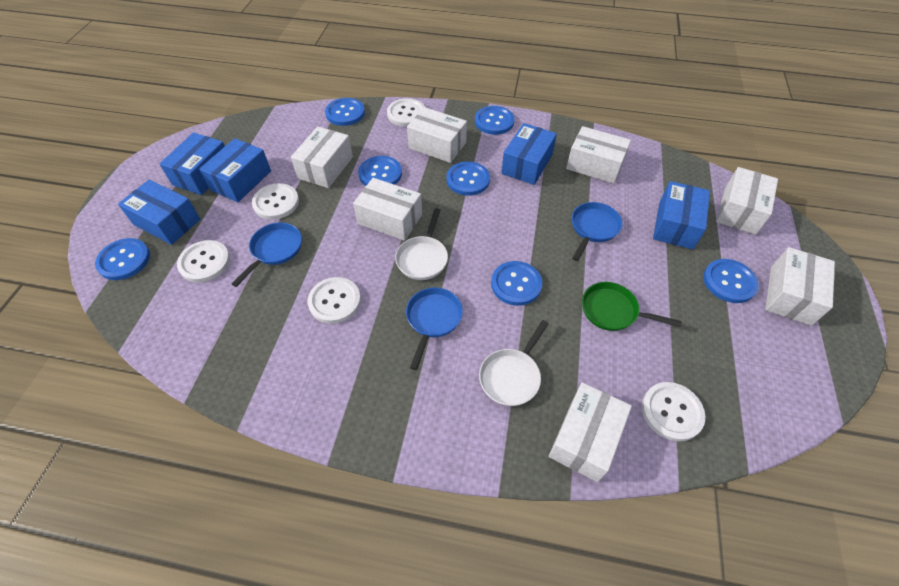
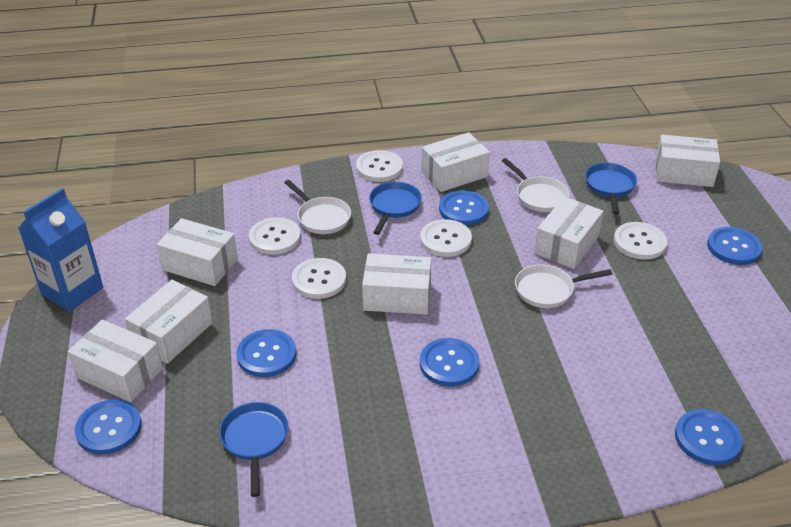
blue box: 5 -> 0
blue button: 7 -> 6
blue carton: 0 -> 1
green pan: 1 -> 0
white pan: 2 -> 3

